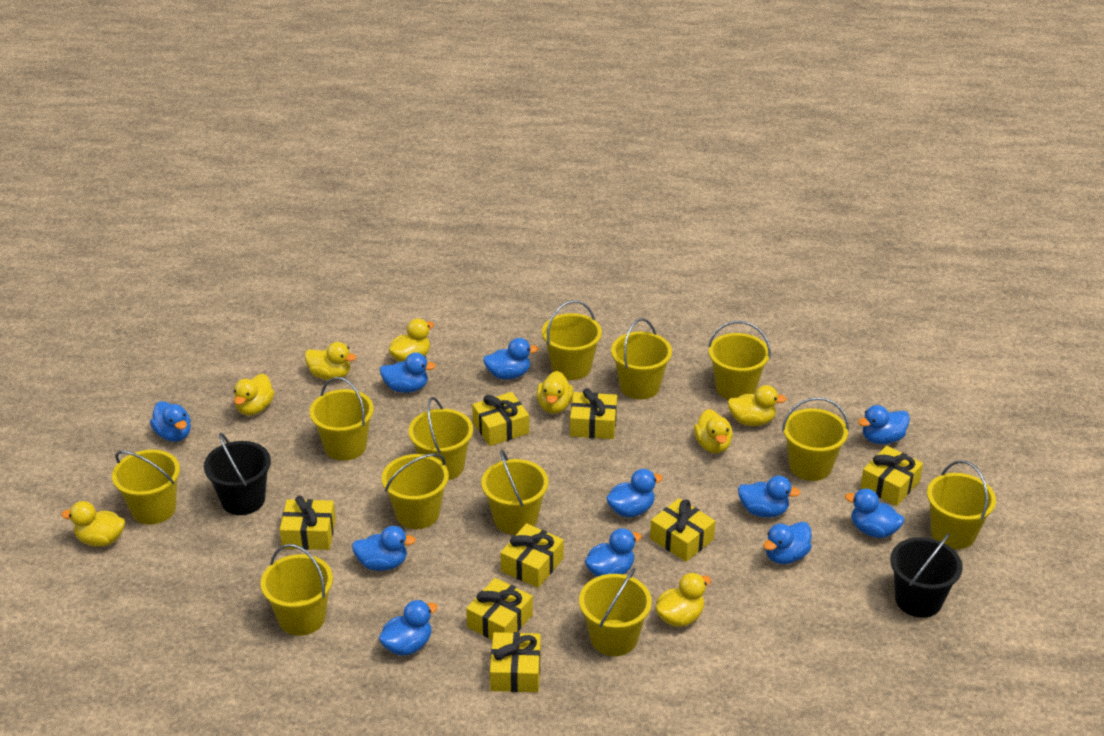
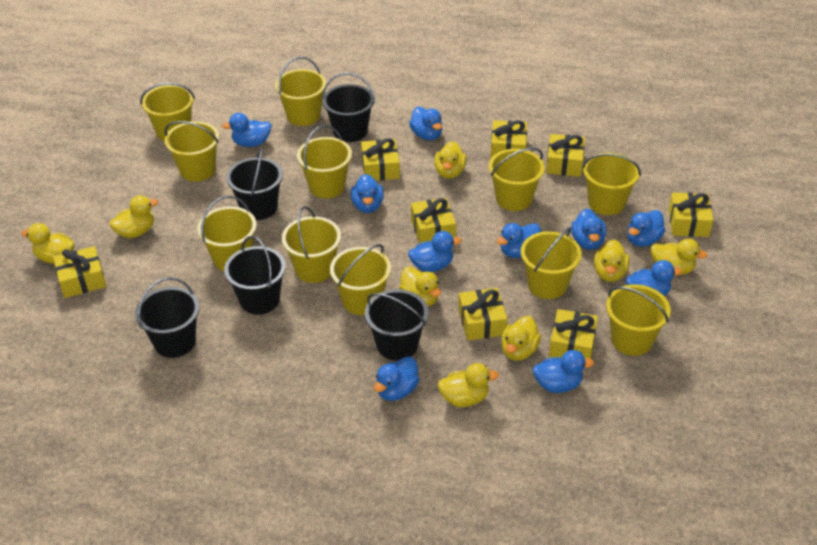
black bucket: 2 -> 5
blue duck: 11 -> 10
yellow bucket: 12 -> 11

